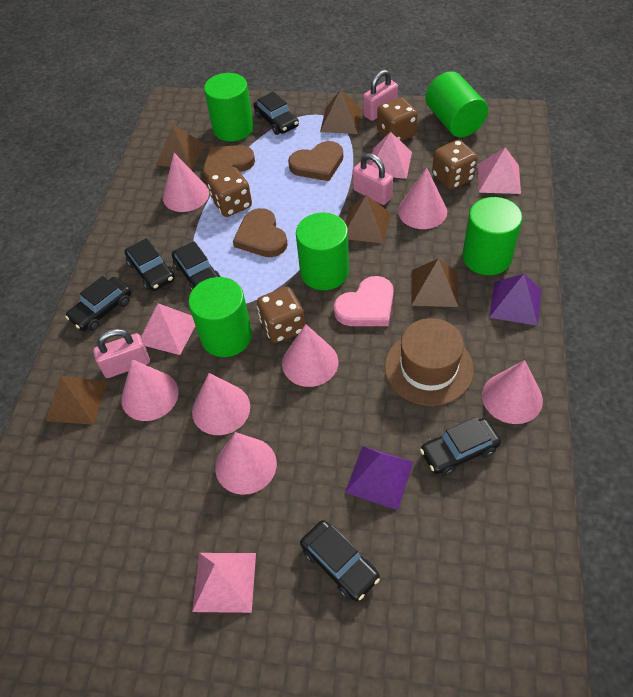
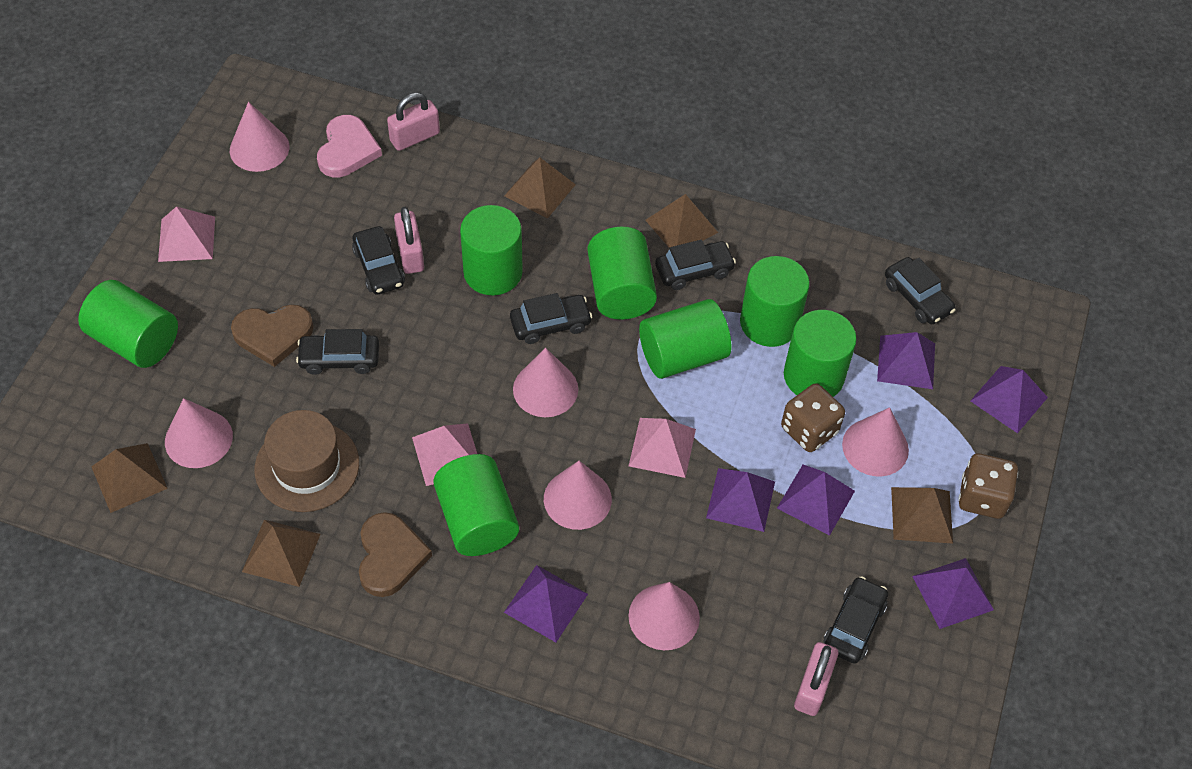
brown dice: 4 -> 2
brown heart: 3 -> 2
green cylinder: 5 -> 7
pink cone: 7 -> 6
pink pyramid: 4 -> 3
purple pyramid: 2 -> 6

